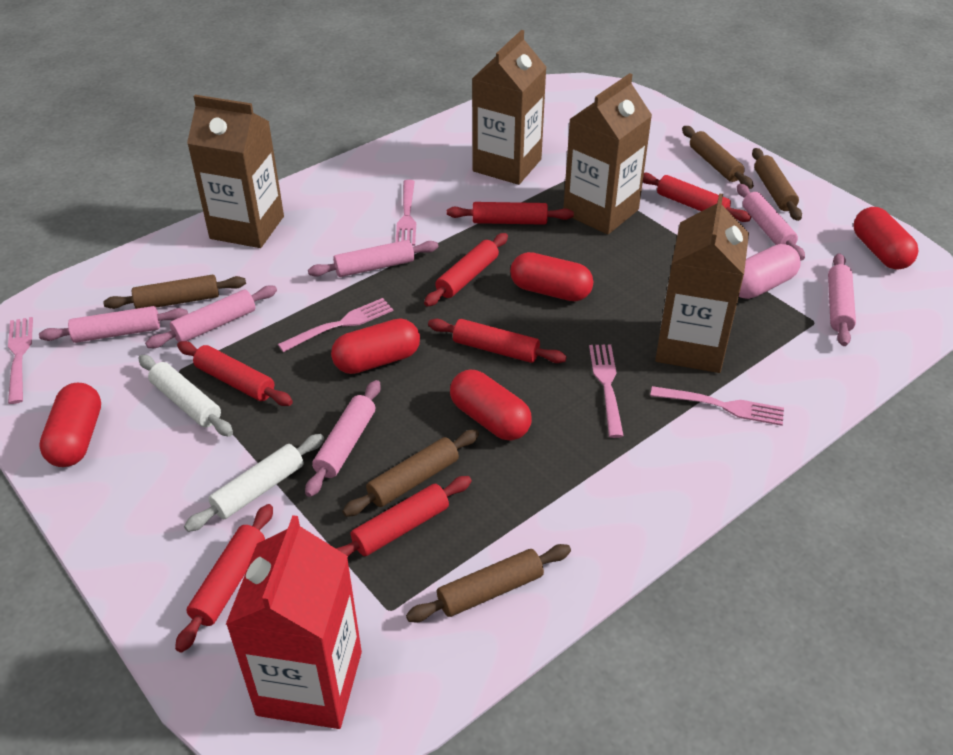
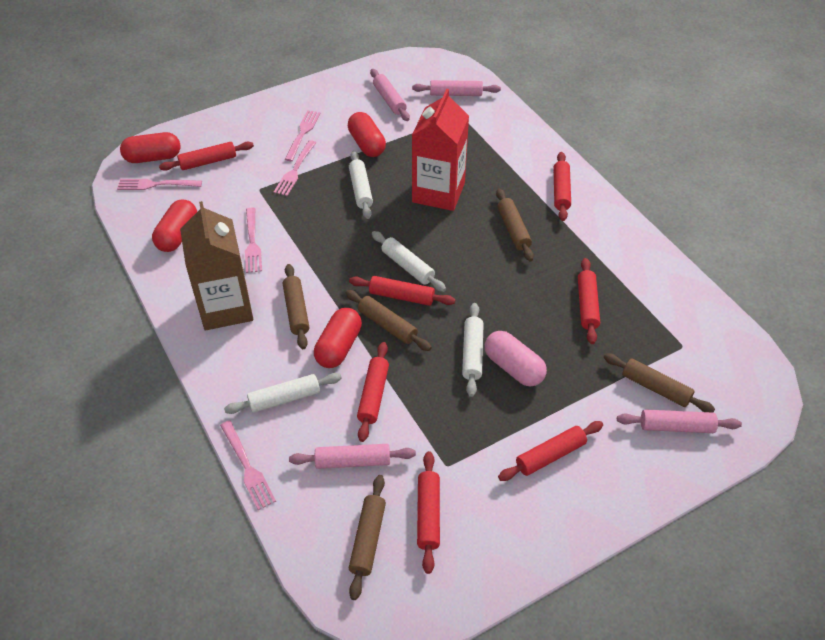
brown carton: 4 -> 1
pink rolling pin: 6 -> 4
red capsule: 5 -> 4
white rolling pin: 2 -> 4

